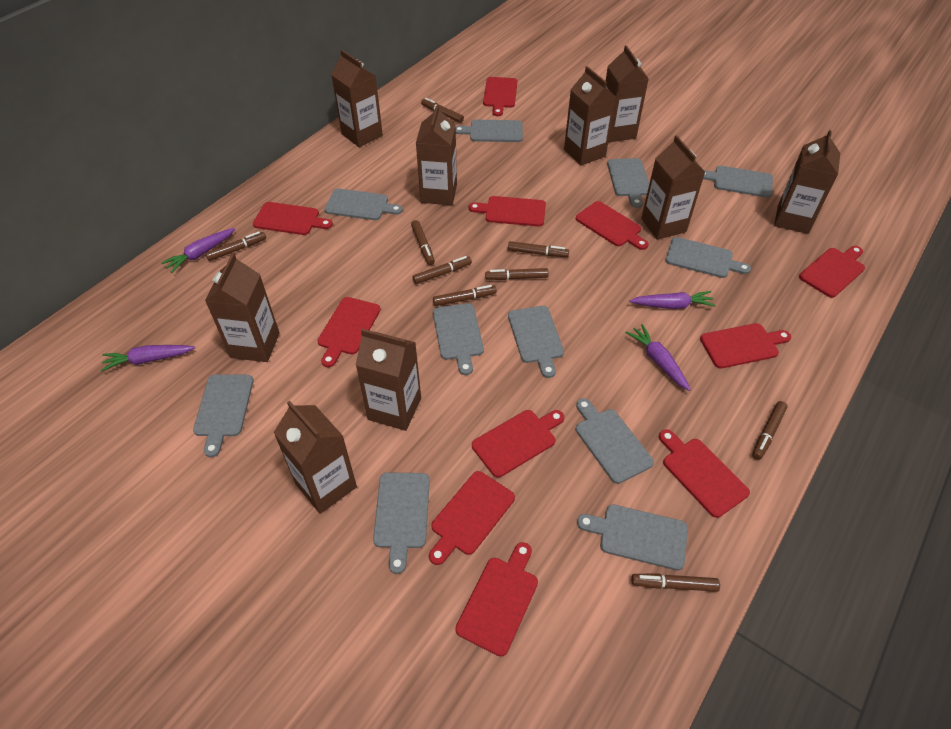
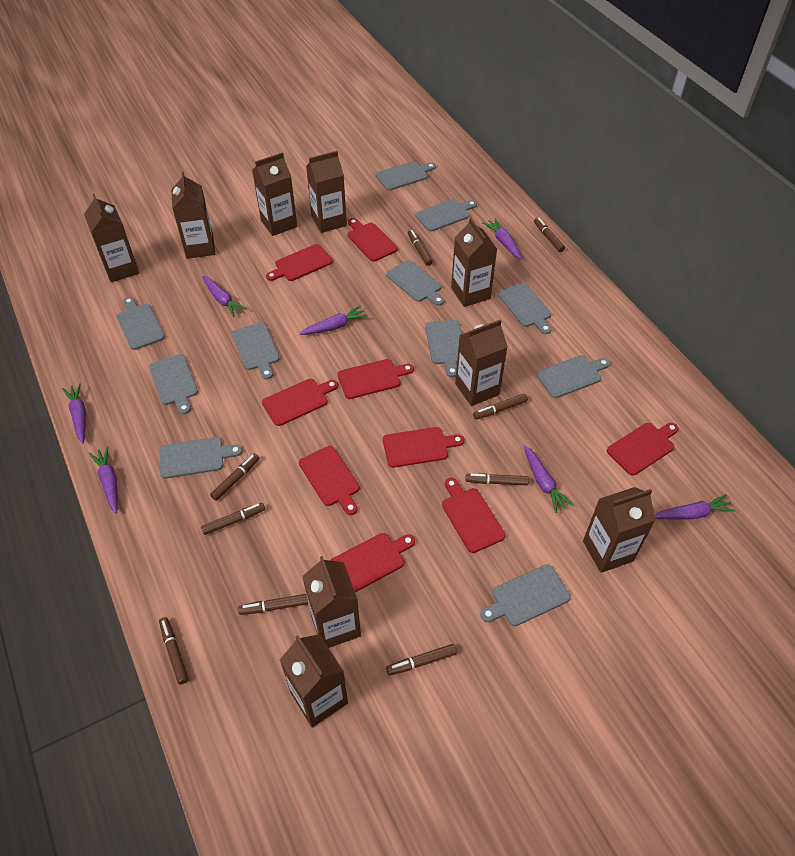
purple carrot: 4 -> 7
red cutting board: 11 -> 9

